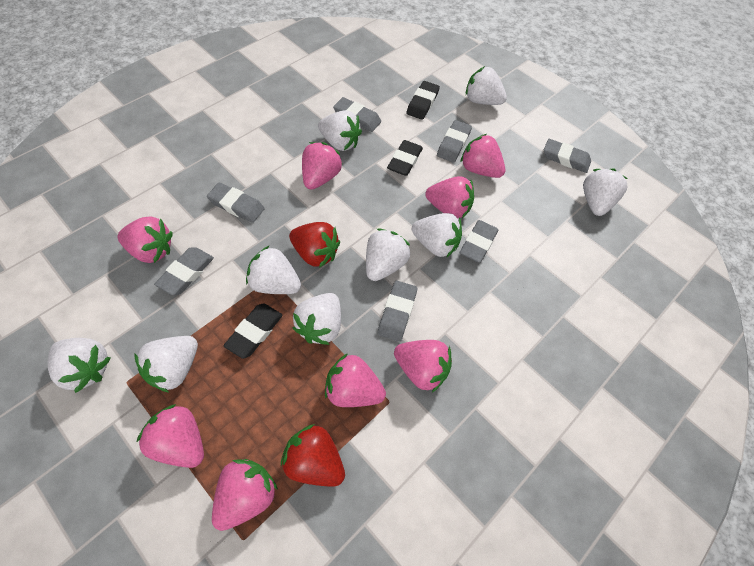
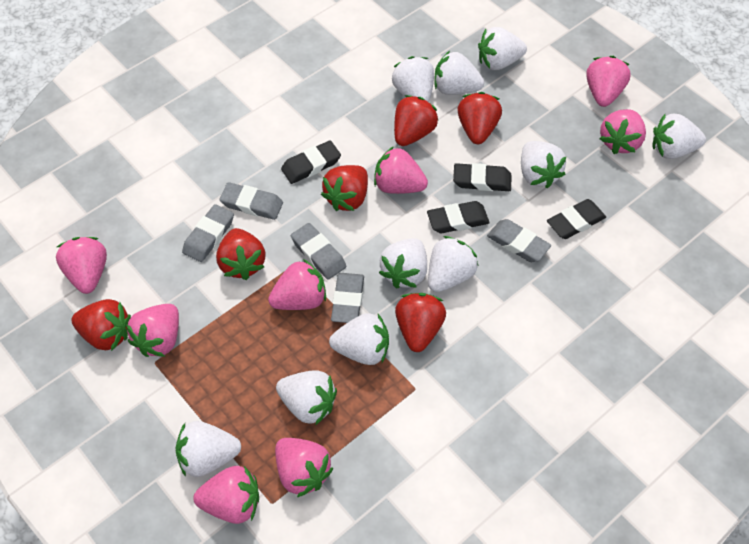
black eraser: 3 -> 4
grey eraser: 7 -> 5
red strawberry: 2 -> 6
white strawberry: 9 -> 10

